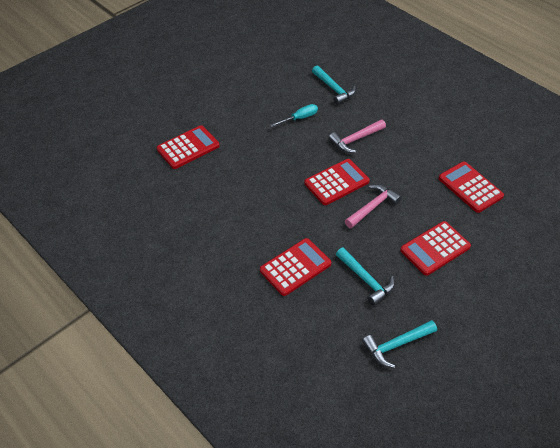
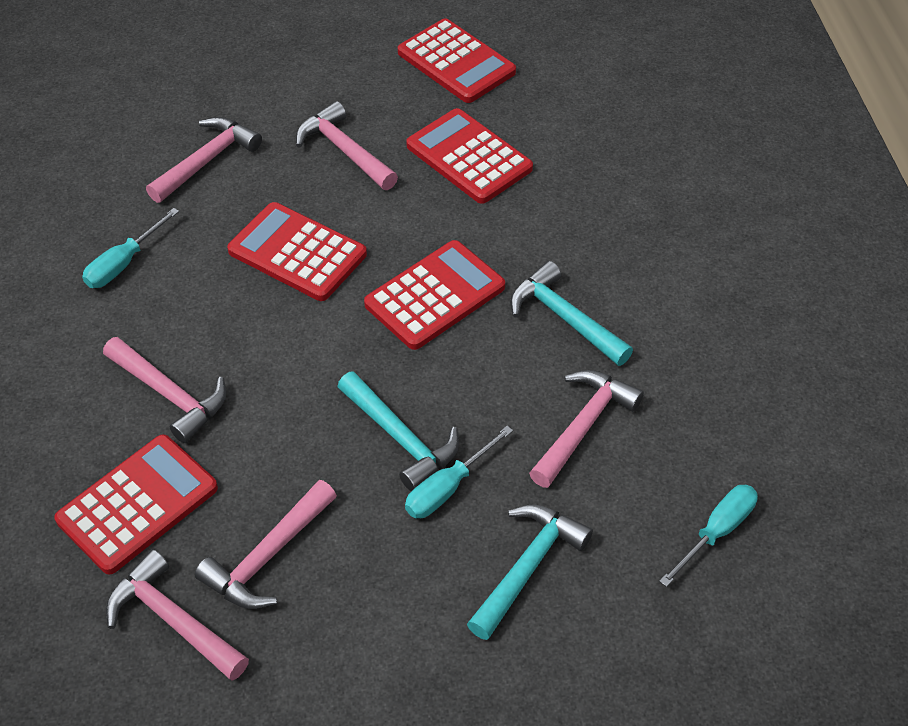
pink hammer: 2 -> 6
turquoise screwdriver: 1 -> 3

